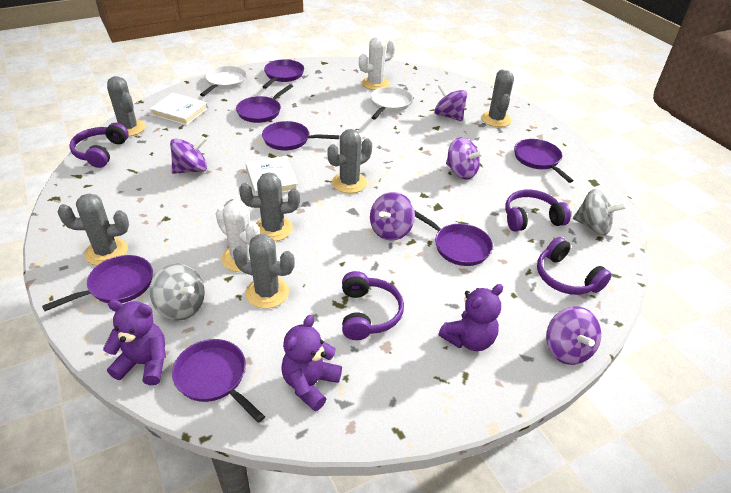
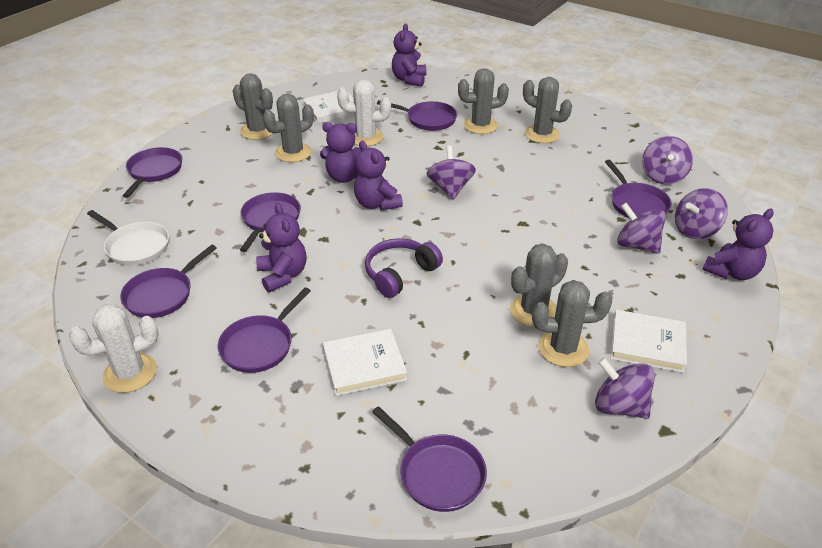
grey spinning top: 2 -> 0
purple headphones: 4 -> 1
purple teddy bear: 3 -> 5
white book: 2 -> 3
white pan: 2 -> 1

